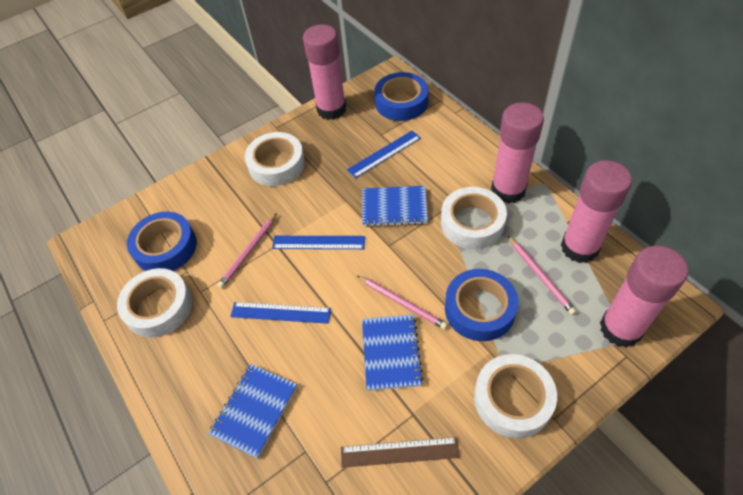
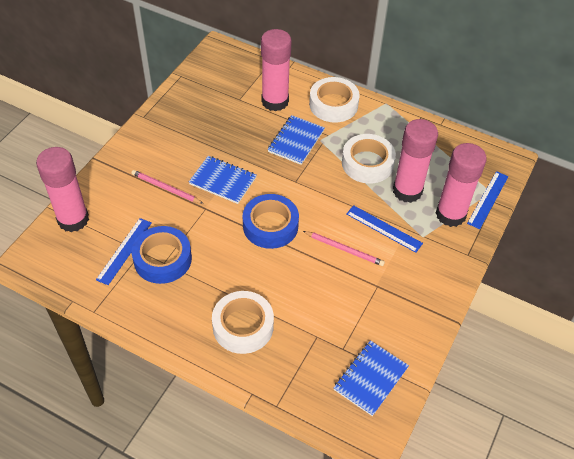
blue tape: 3 -> 2
brown ruler: 1 -> 0
pink pencil: 3 -> 2
white tape: 4 -> 3

